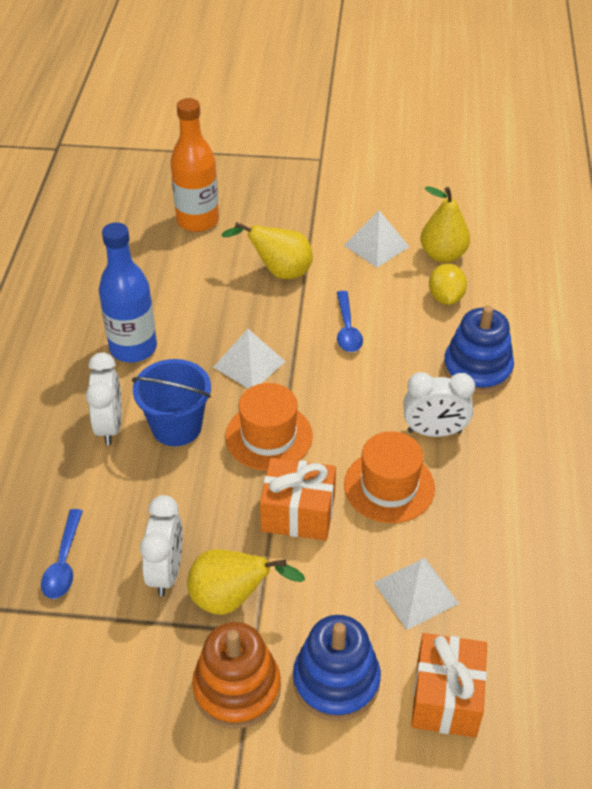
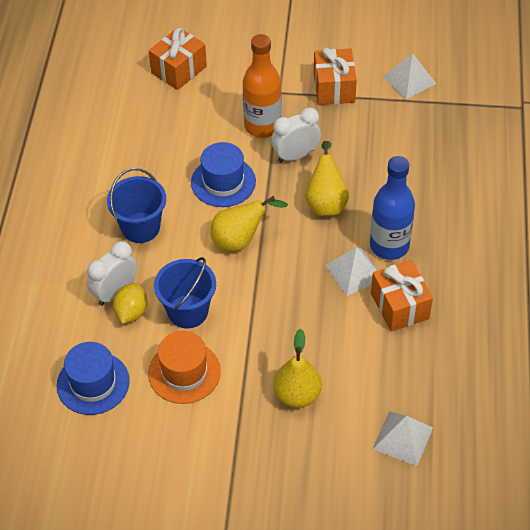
blue bucket: 1 -> 2
blue hat: 0 -> 2
blue spoon: 2 -> 0
blue stacking toy: 2 -> 0
orange gift: 2 -> 3
orange hat: 2 -> 1
orange stacking toy: 1 -> 0
white clock: 3 -> 2

